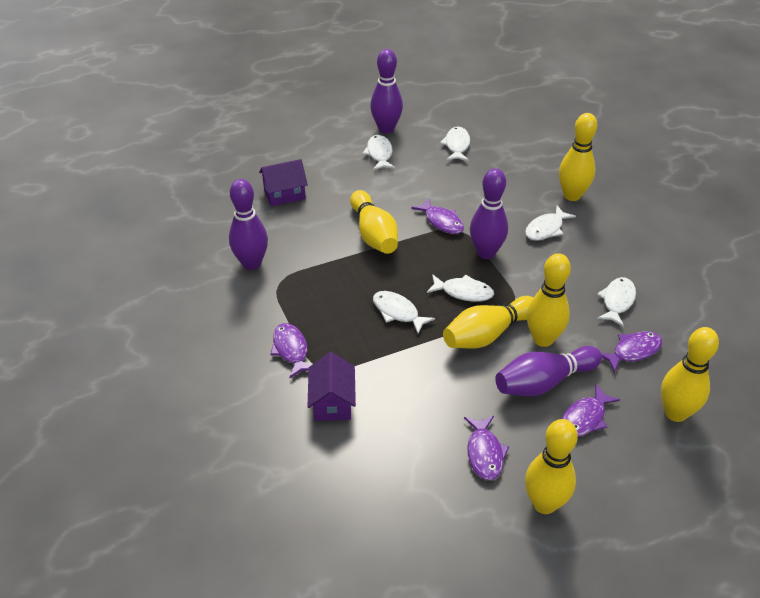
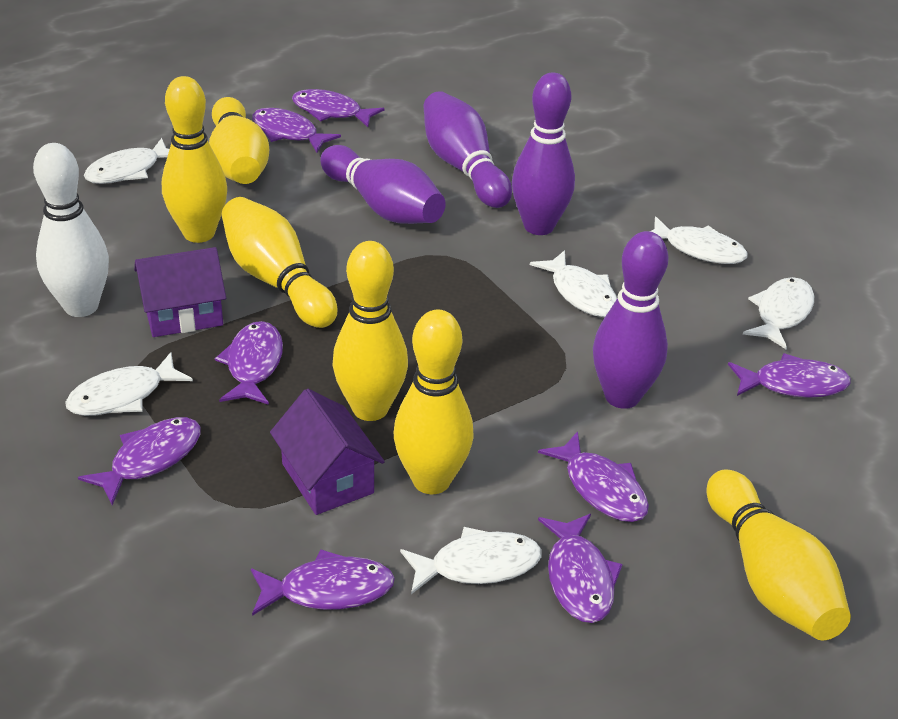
purple fish: 5 -> 8
white bowling pin: 0 -> 1

